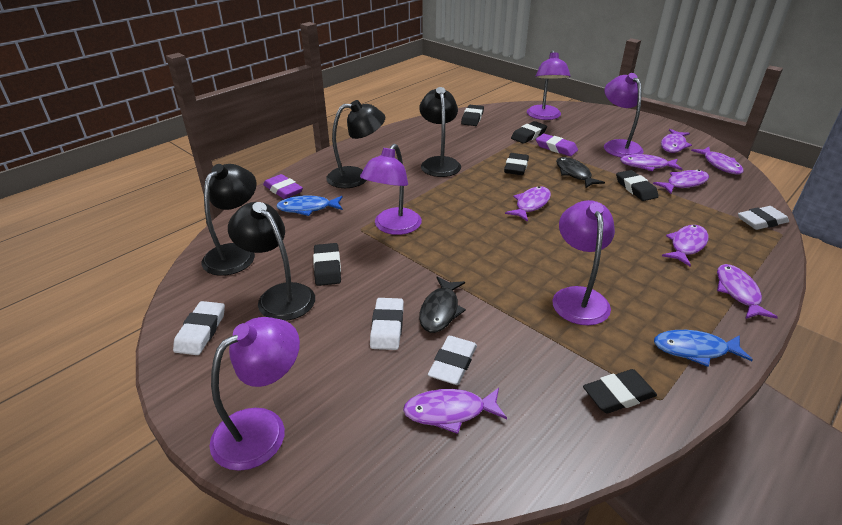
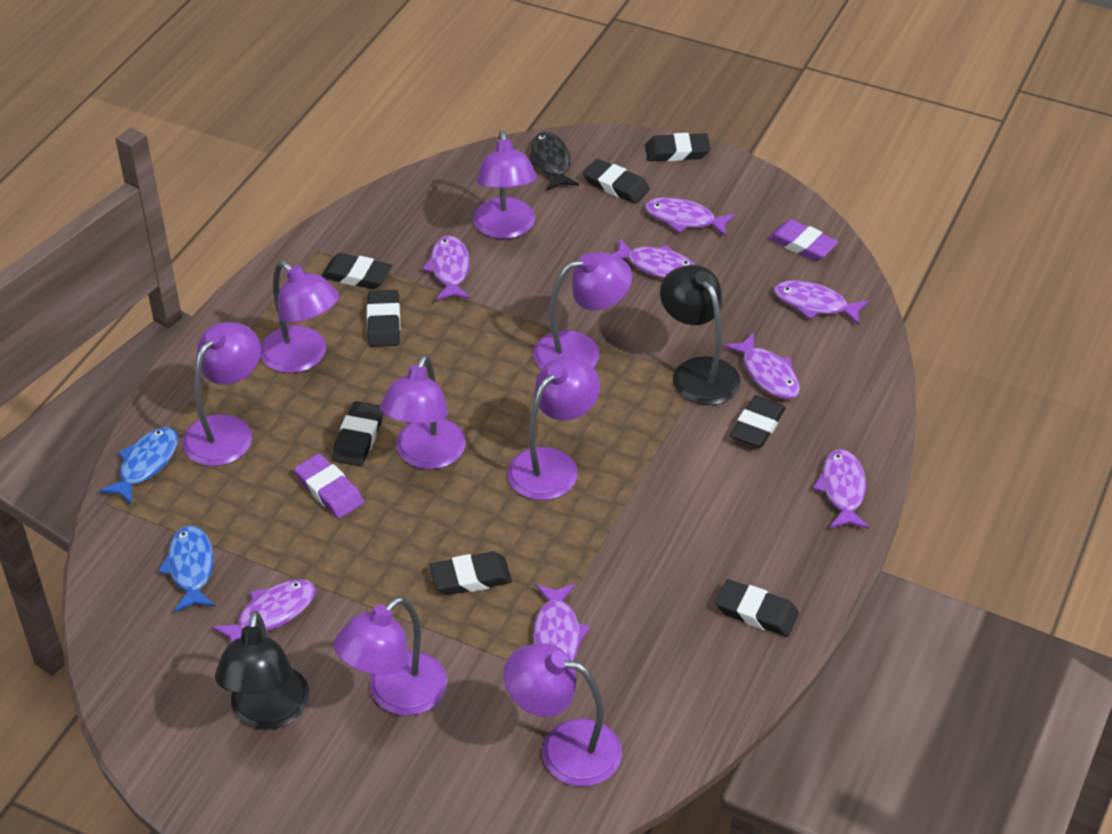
black eraser: 6 -> 8
black fish: 2 -> 1
black lamp: 4 -> 2
purple lamp: 5 -> 8
white eraser: 4 -> 0

